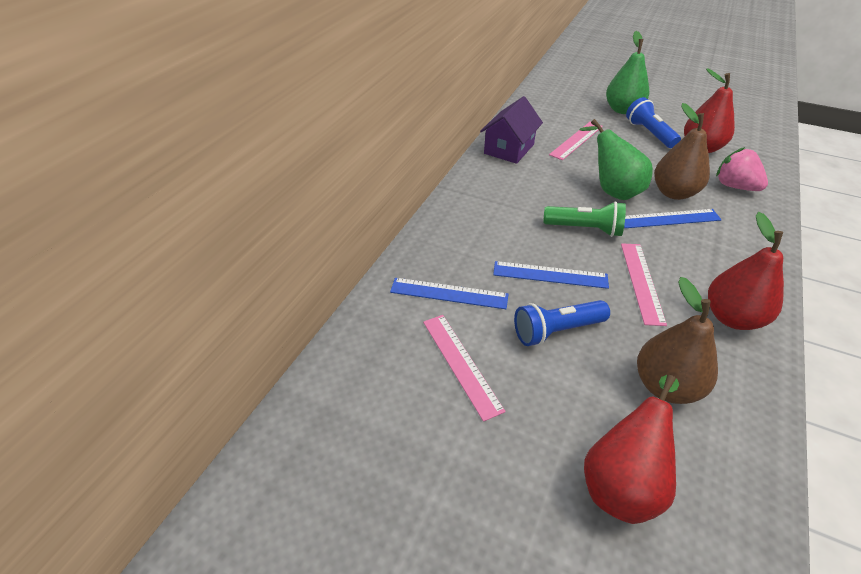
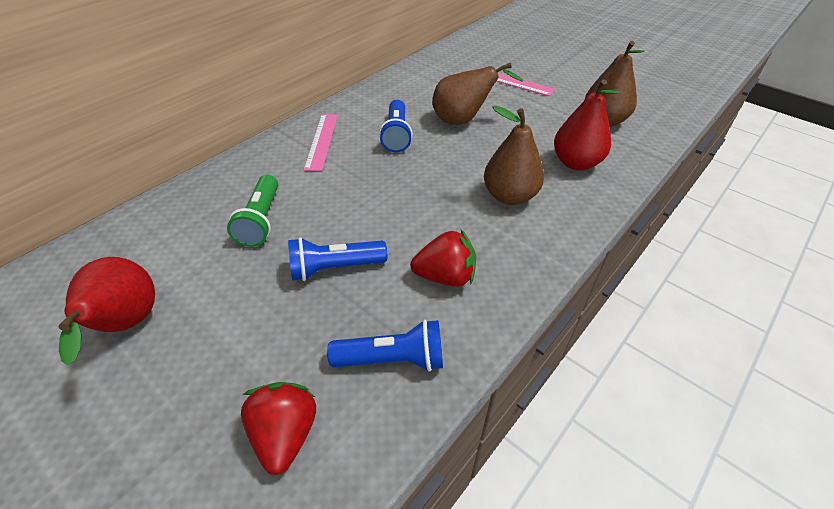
blue flashlight: 2 -> 3
blue ruler: 3 -> 0
brown pear: 2 -> 3
green pear: 2 -> 0
pink ruler: 3 -> 2
pink strawberry: 1 -> 0
purple house: 1 -> 0
red pear: 3 -> 2
red strawberry: 0 -> 2

